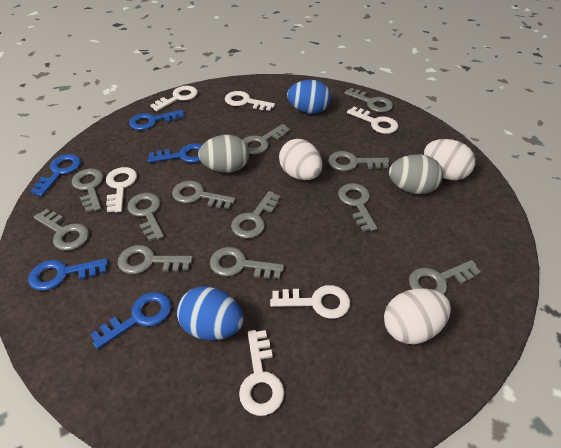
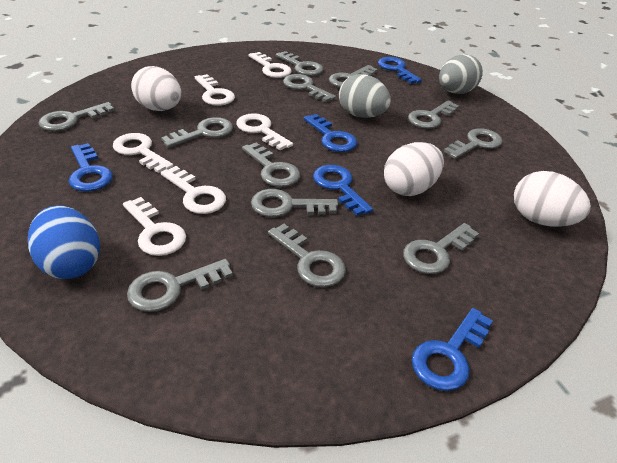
blue egg: 2 -> 1

